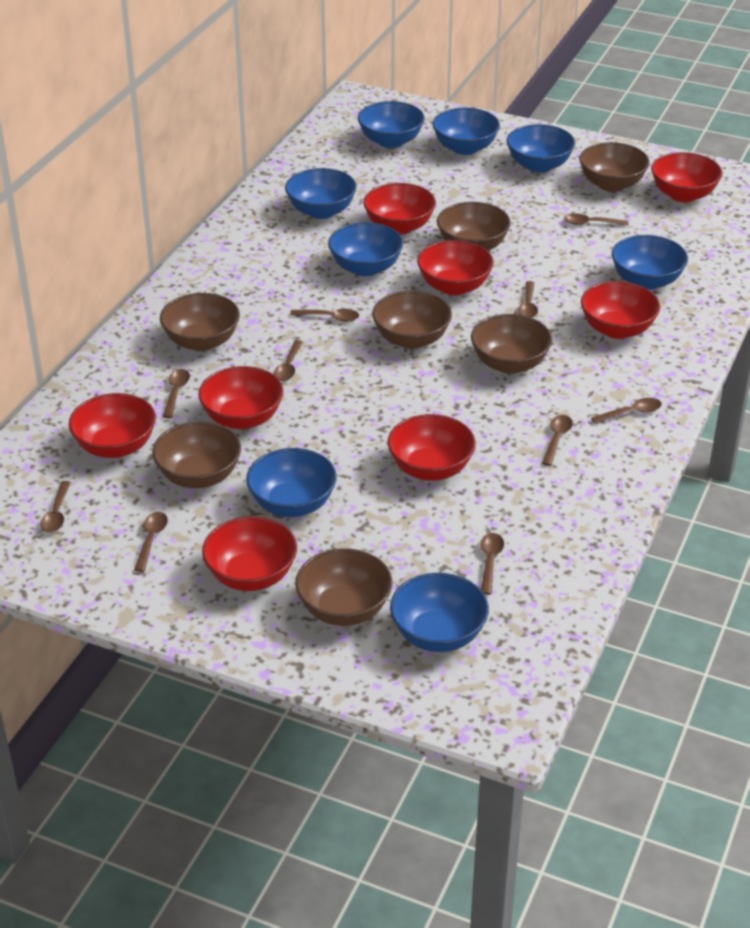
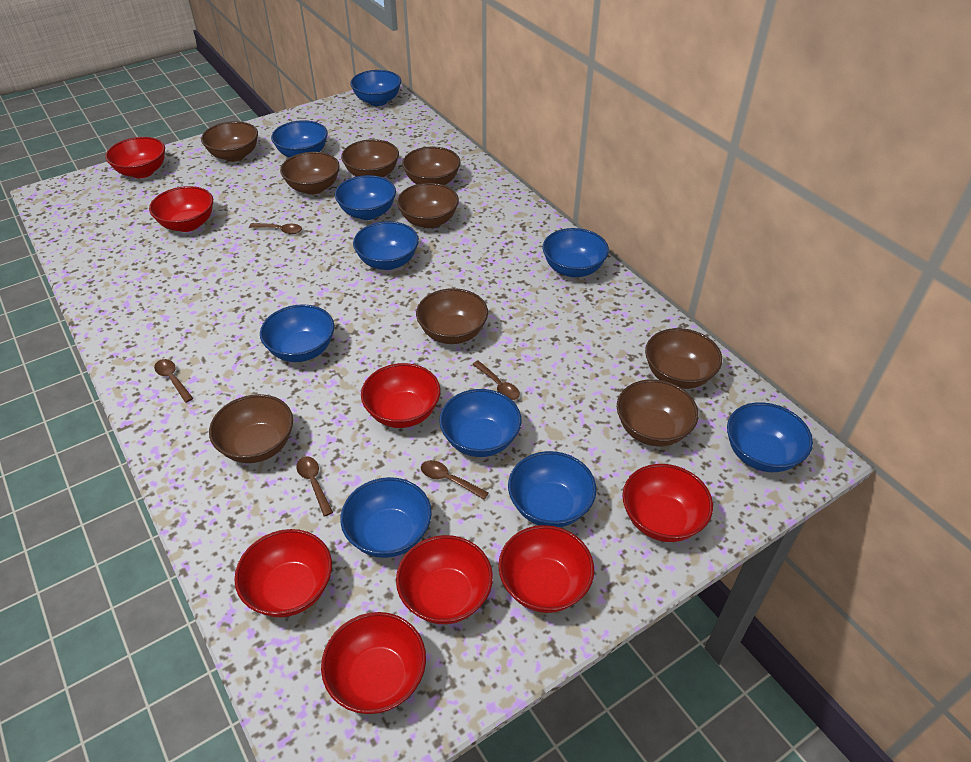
blue bowl: 8 -> 10
brown bowl: 7 -> 9
brown spoon: 10 -> 5

